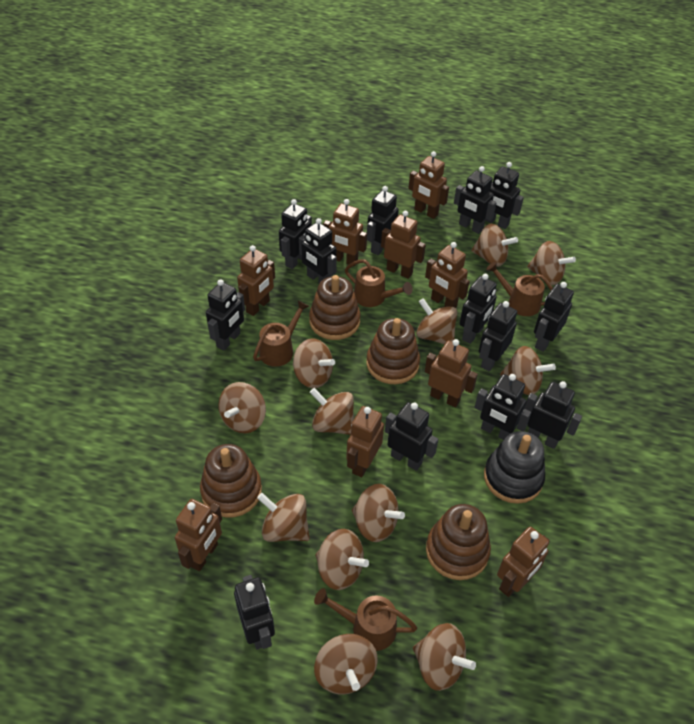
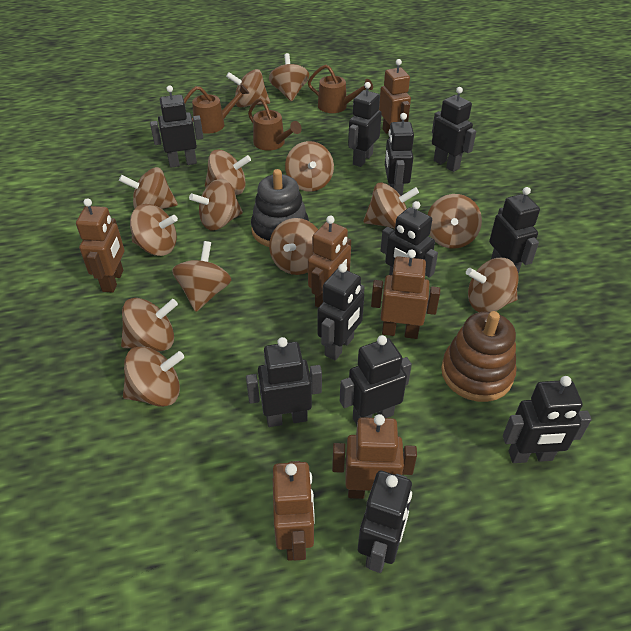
black robot: 13 -> 11
brown robot: 9 -> 6
brown spinning top: 12 -> 14
brown stacking toy: 4 -> 1
brown watering can: 4 -> 3

